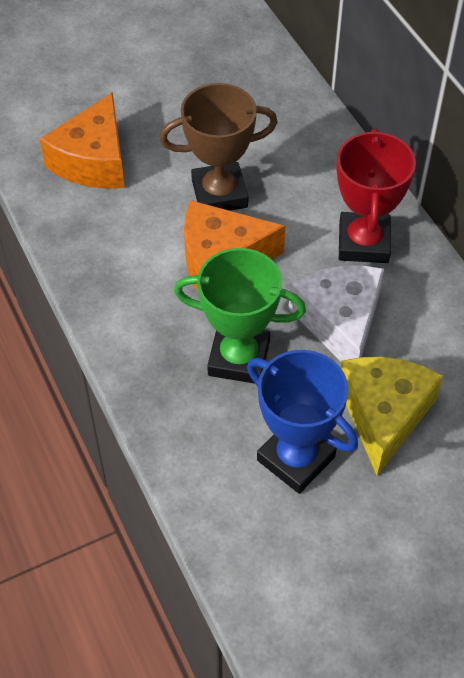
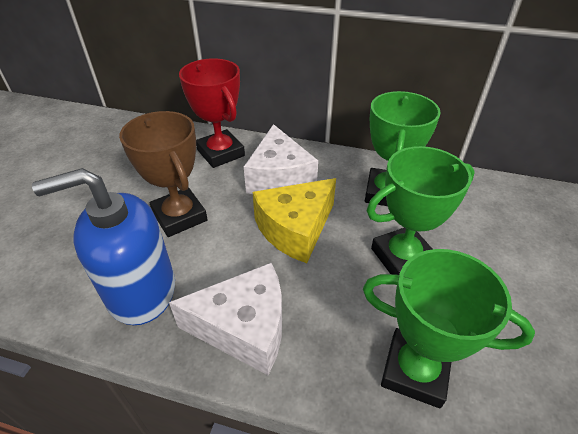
blue soap dispenser: 0 -> 1
blue trophy: 1 -> 0
green trophy: 1 -> 3
orange cheese: 2 -> 0
white cheese: 1 -> 2

